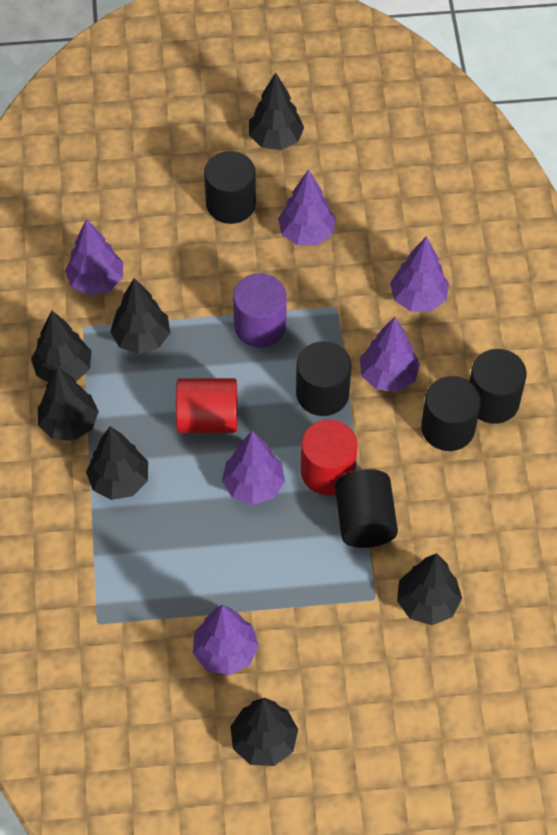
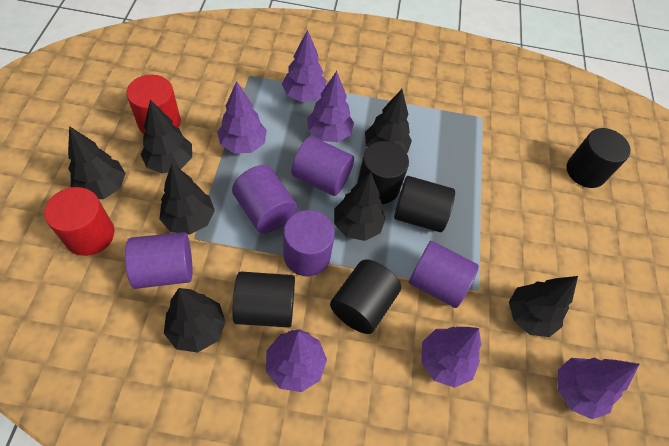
purple cylinder: 1 -> 5

